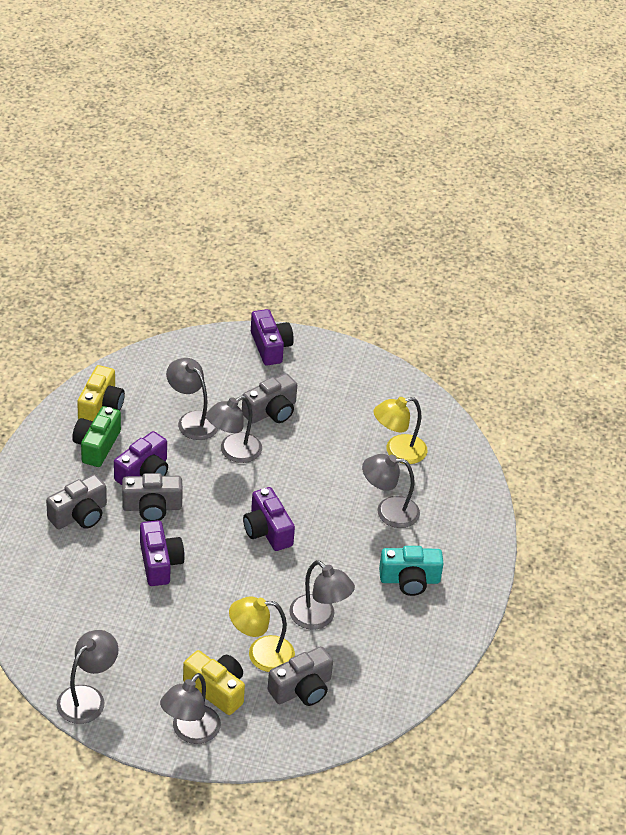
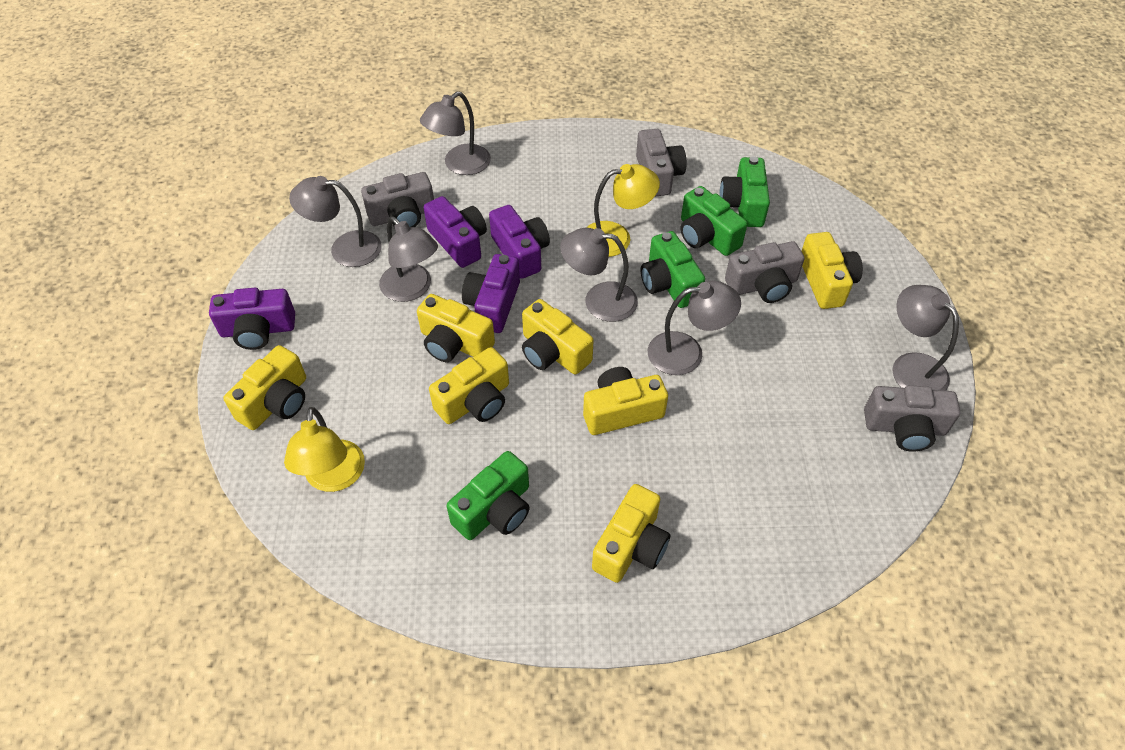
green camera: 1 -> 4
turquoise camera: 1 -> 0
yellow camera: 2 -> 7

